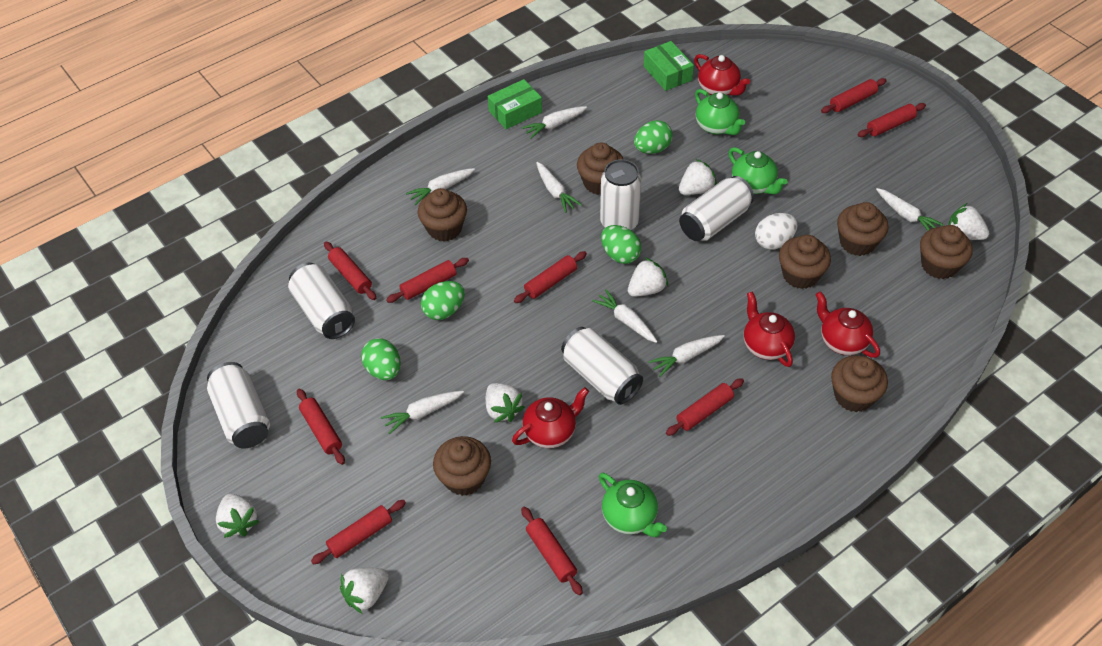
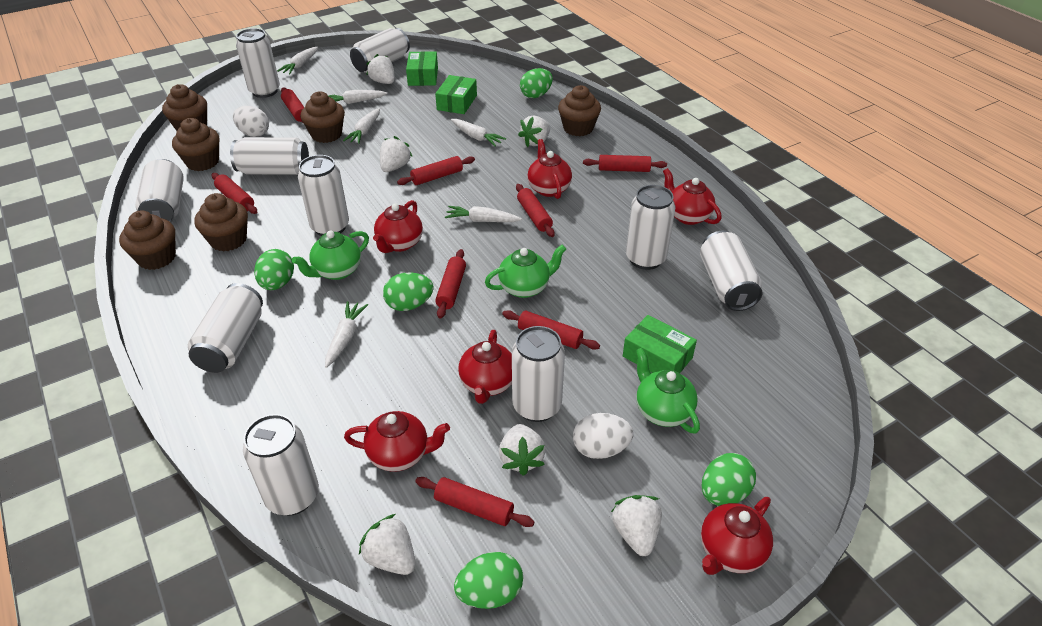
brown cupcake: 7 -> 6
green box: 2 -> 3
green egg: 4 -> 5
red rolling pin: 9 -> 8
red teapot: 4 -> 6
white can: 5 -> 10
white carrot: 7 -> 6
white egg: 1 -> 2

